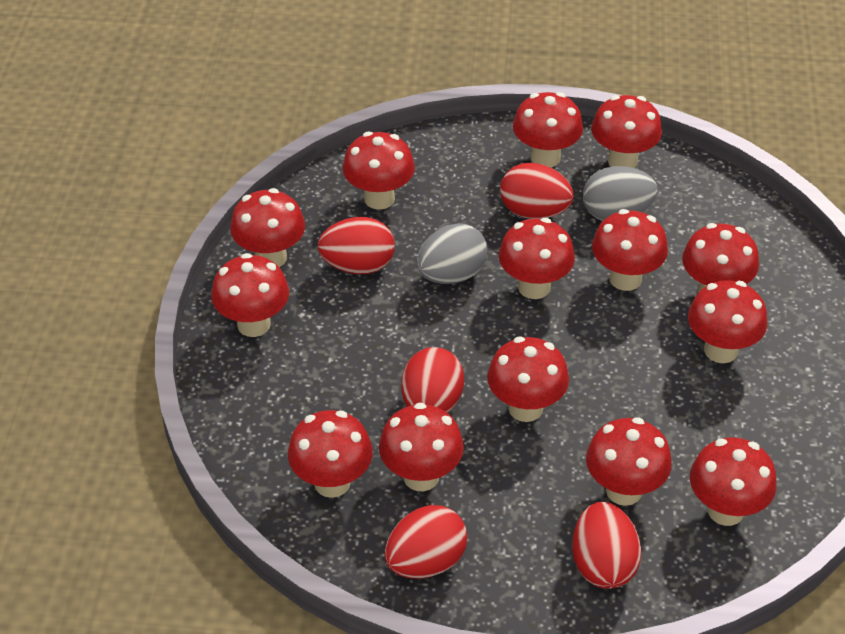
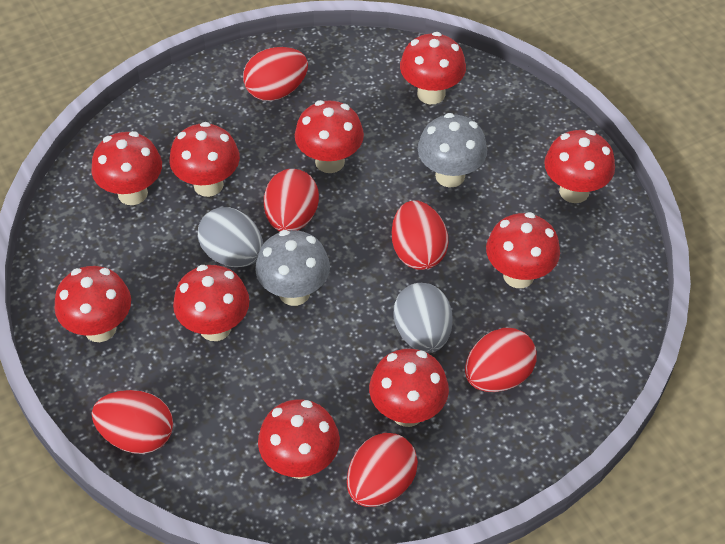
grey mushroom: 0 -> 2
red egg: 5 -> 6
red mushroom: 14 -> 10

